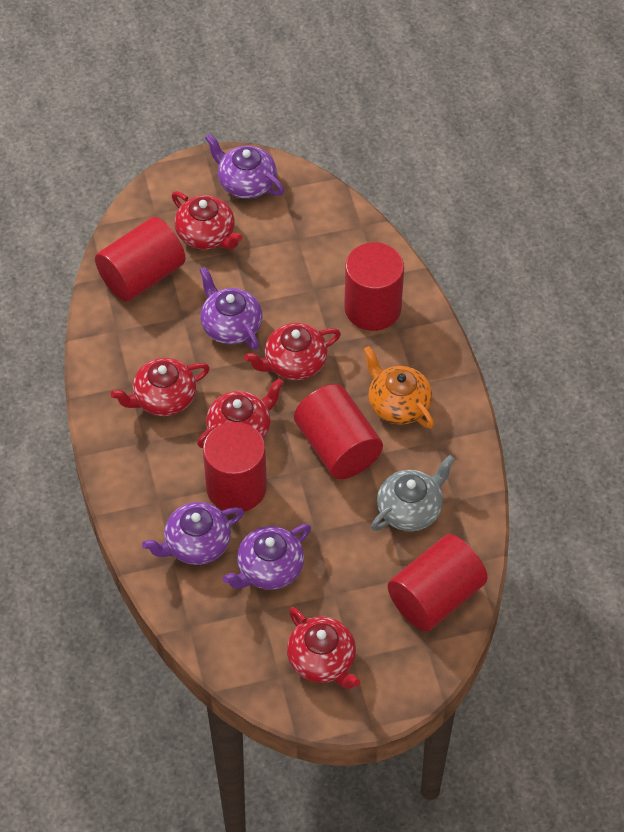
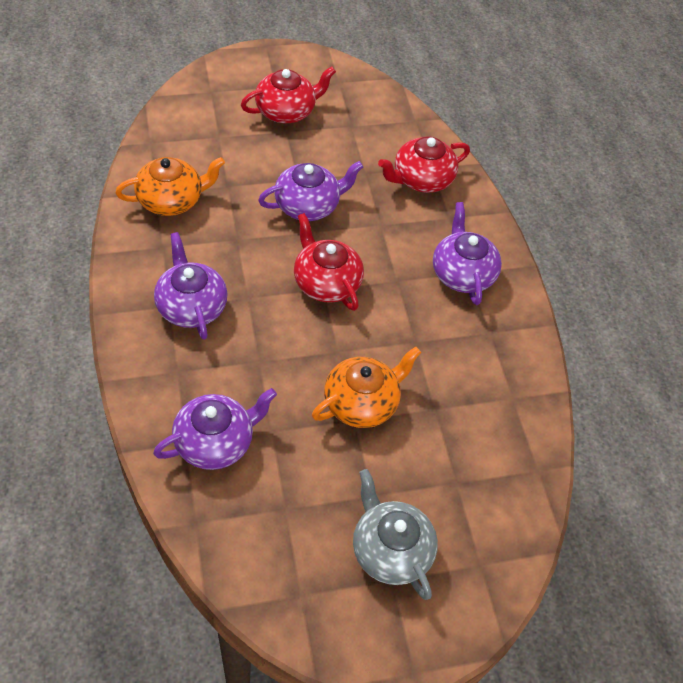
orange teapot: 1 -> 2
red cylinder: 5 -> 0
red teapot: 5 -> 3

